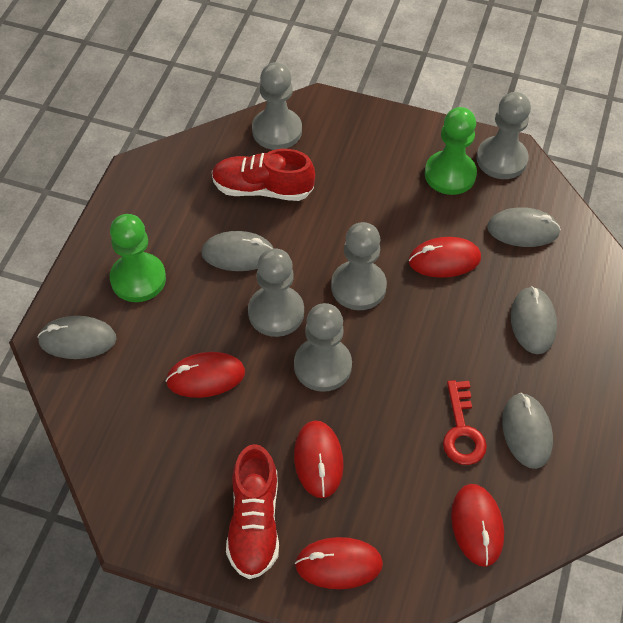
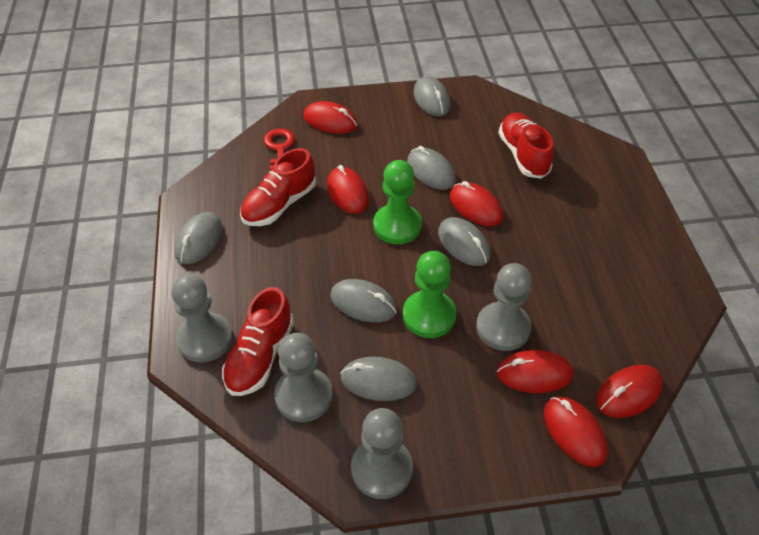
grey mouse: 5 -> 6
grey pawn: 5 -> 4
red mouse: 5 -> 6
red shoe: 2 -> 3

